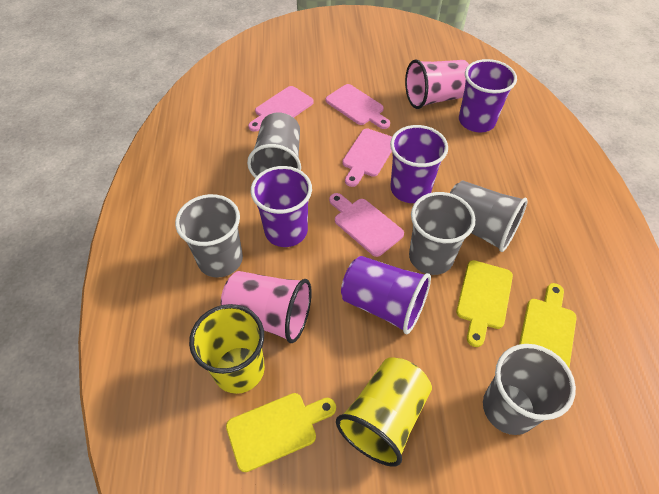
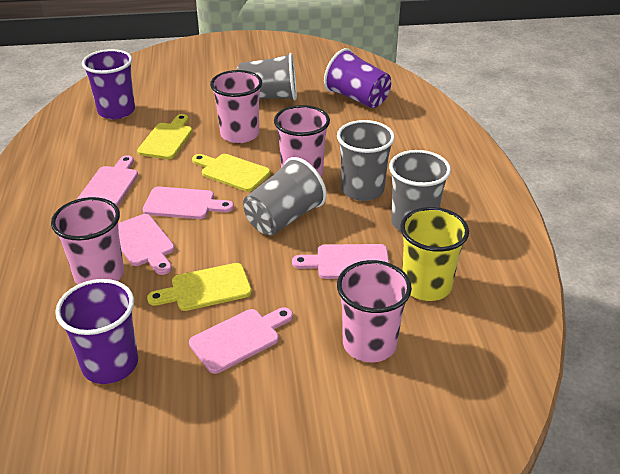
grey cup: 5 -> 4
pink cup: 2 -> 4
pink cutting board: 4 -> 5
purple cup: 4 -> 3
yellow cup: 2 -> 1

